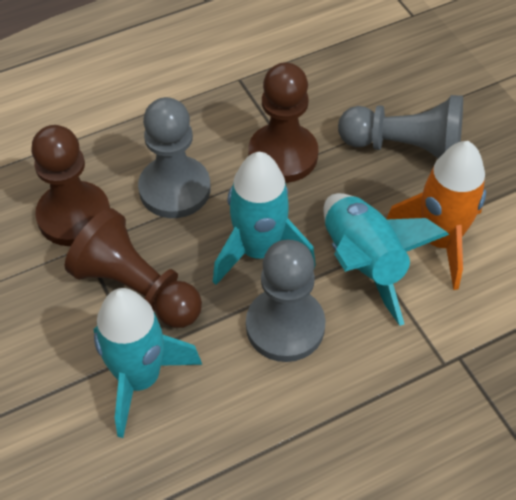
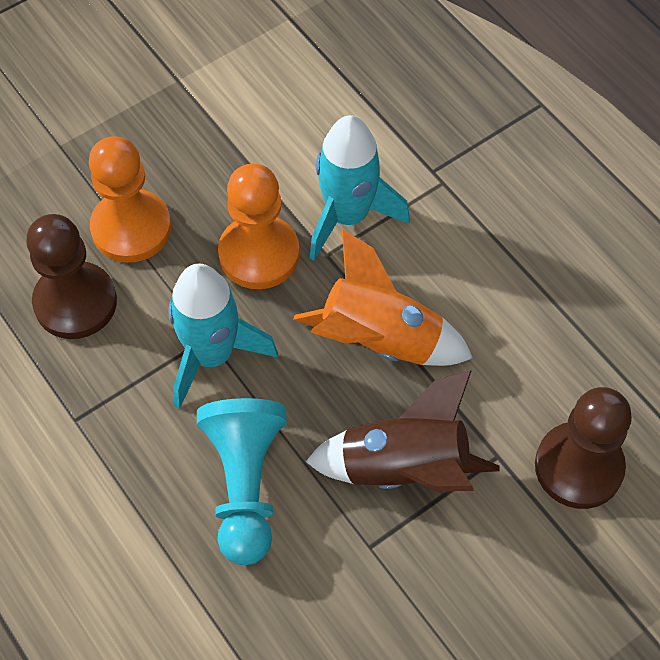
brown pawn: 3 -> 2
brown rocket: 0 -> 1
grey pawn: 3 -> 0
orange pawn: 0 -> 2
turquoise pawn: 0 -> 1
turquoise rocket: 3 -> 2

